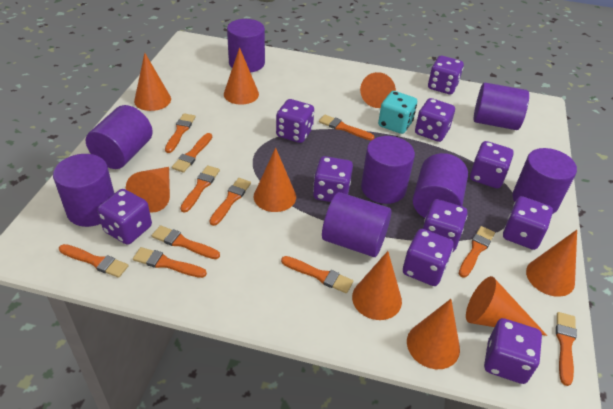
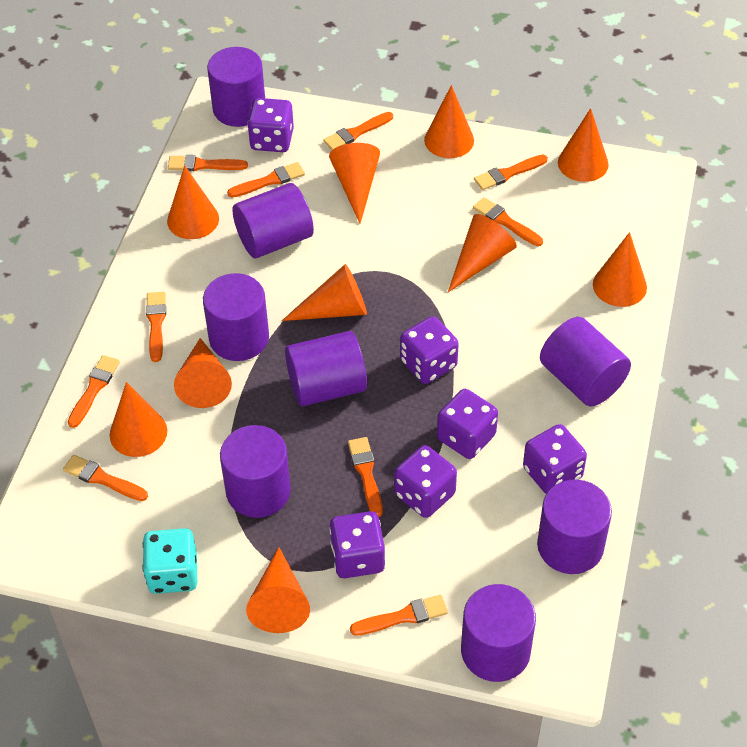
orange brush: 11 -> 10
orange cone: 9 -> 10
purple dice: 10 -> 6

